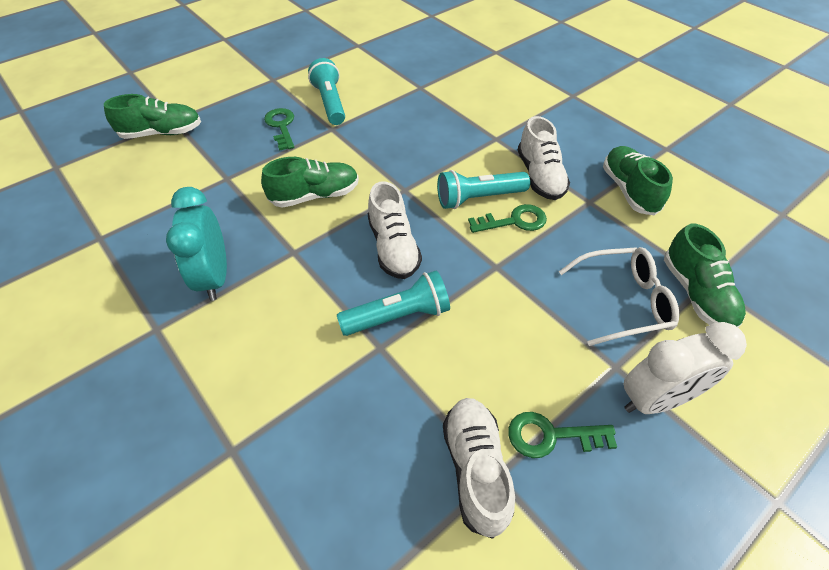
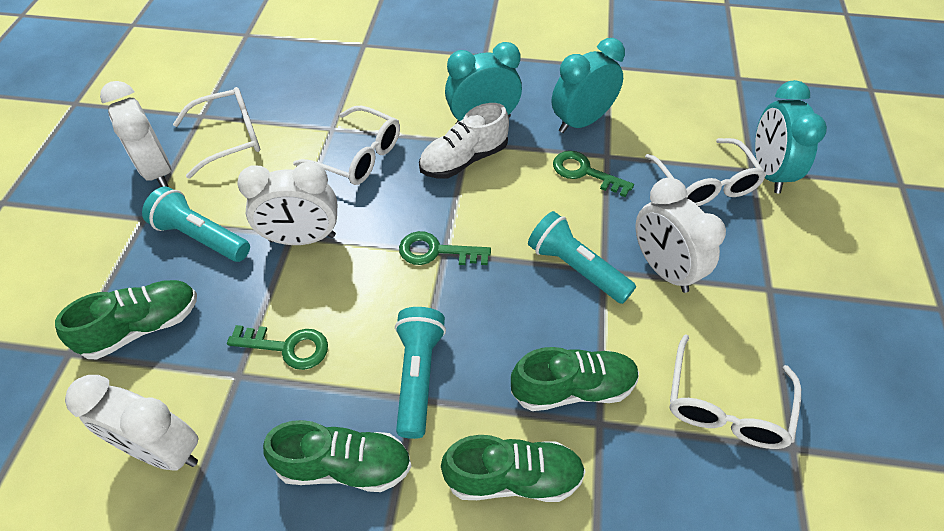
turquoise clock: 1 -> 3
white clock: 1 -> 4
white glasses: 1 -> 4
white shoe: 3 -> 1

